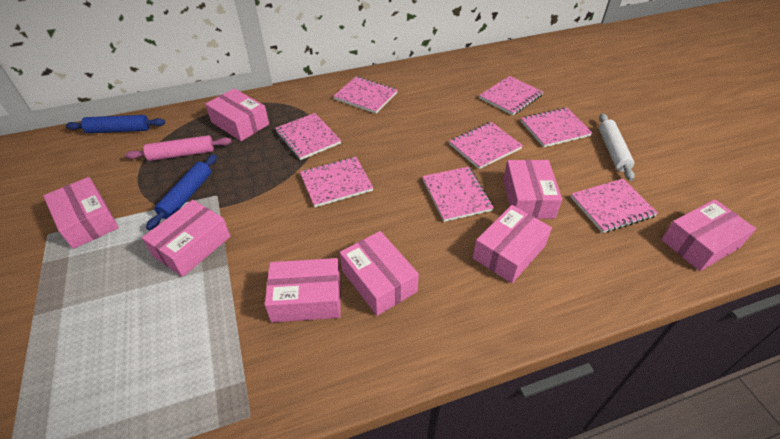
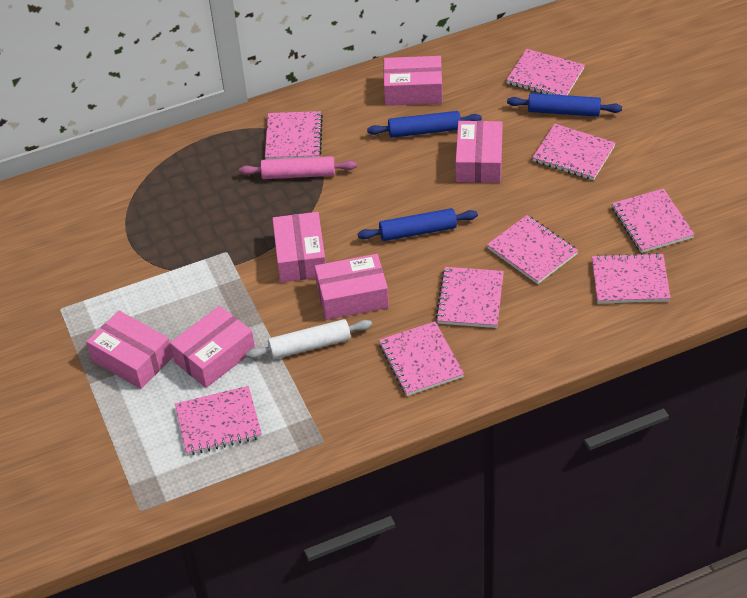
blue rolling pin: 2 -> 3
pink box: 8 -> 6
pink notebook: 8 -> 9

